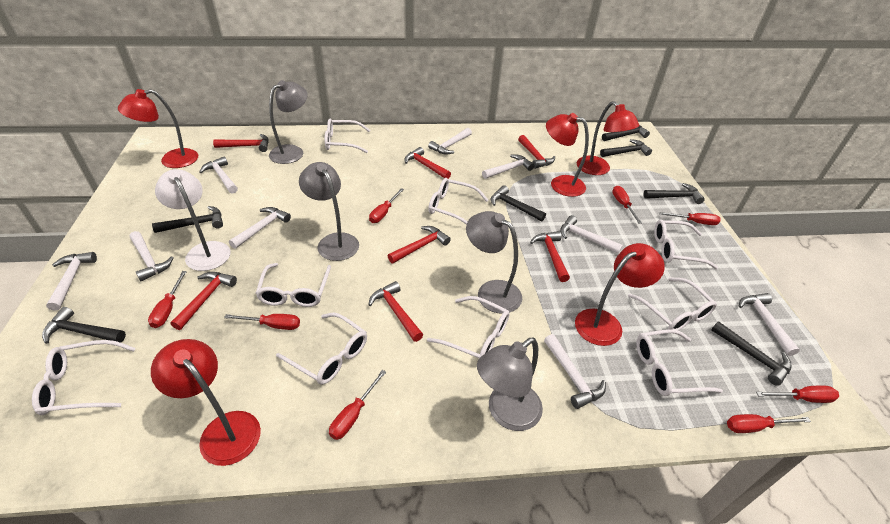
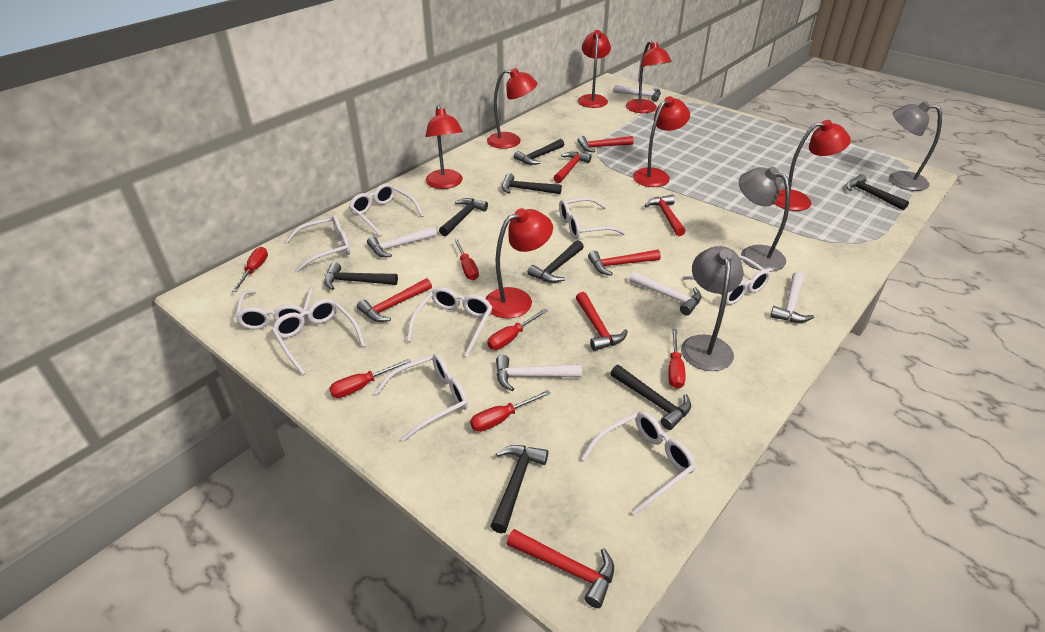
black hammer: 7 -> 8
grey lamp: 4 -> 3
red lamp: 5 -> 7
red screwdriver: 8 -> 6
white hammer: 9 -> 5
white lamp: 1 -> 0

